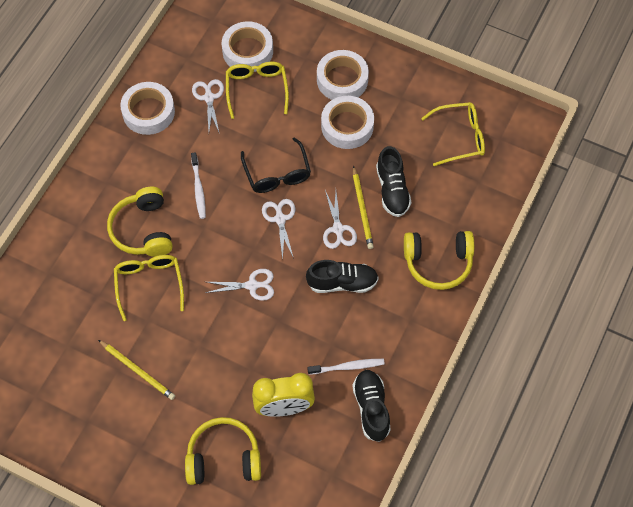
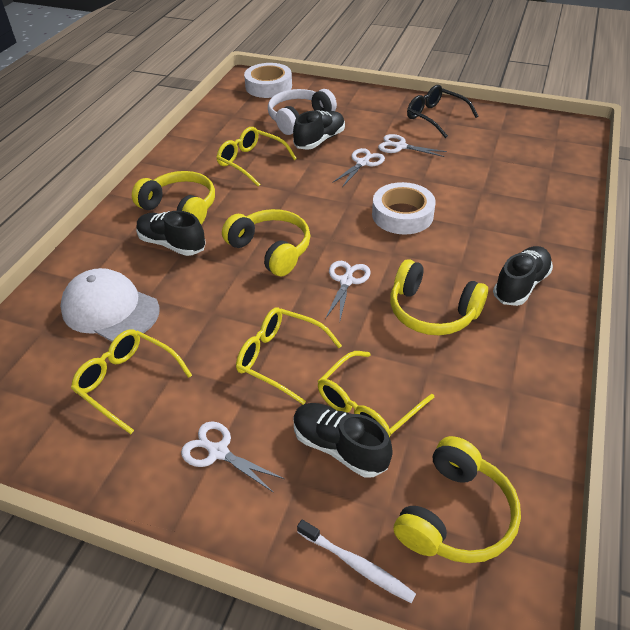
black shoe: 3 -> 4
white cap: 0 -> 1
white headphones: 0 -> 1
white tape: 4 -> 2
white toothbrush: 2 -> 1
yellow clock: 1 -> 0
yellow glasses: 3 -> 4
yellow headphones: 3 -> 4
yellow pencil: 2 -> 0

